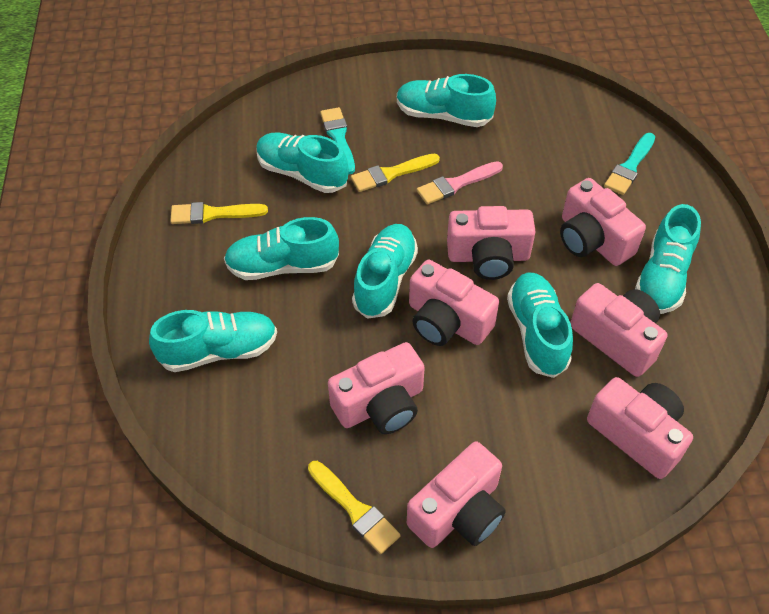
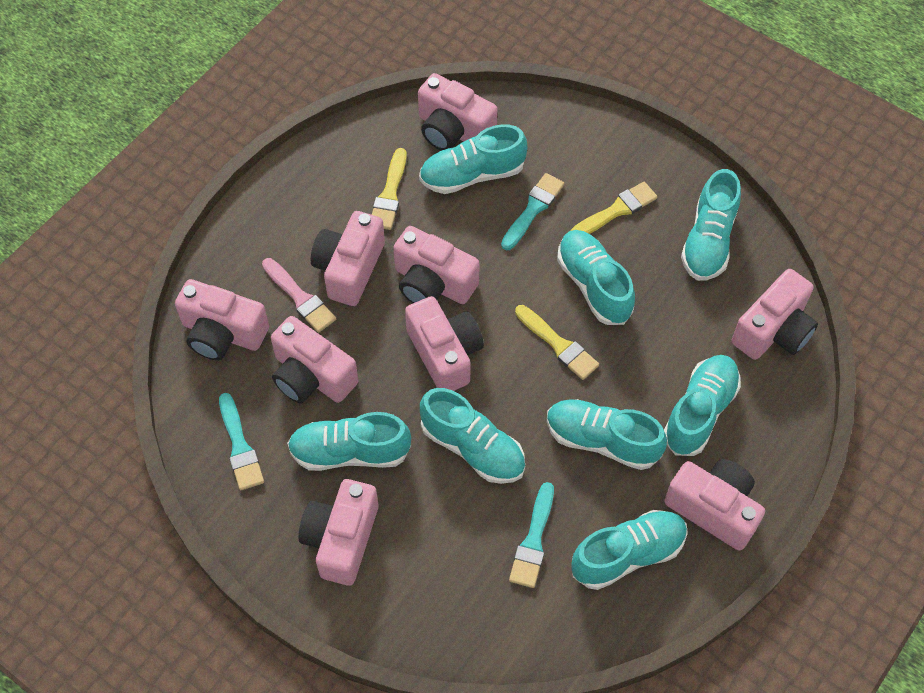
pink camera: 7 -> 9
turquoise brush: 2 -> 3
turquoise shoe: 7 -> 8

